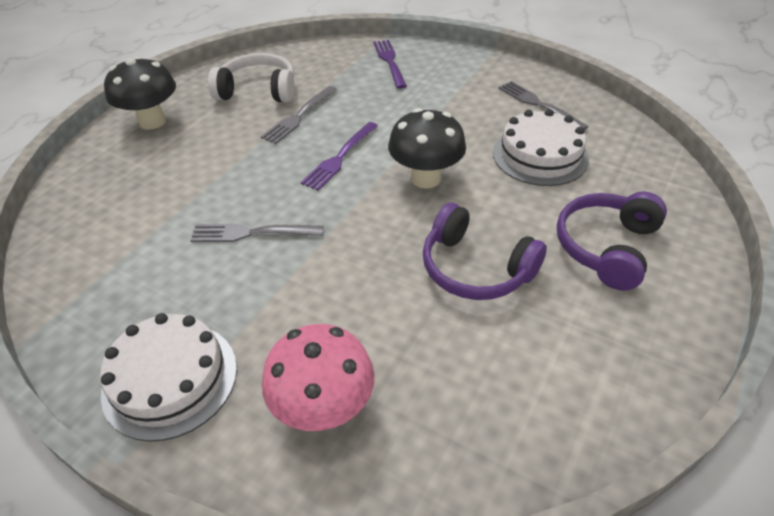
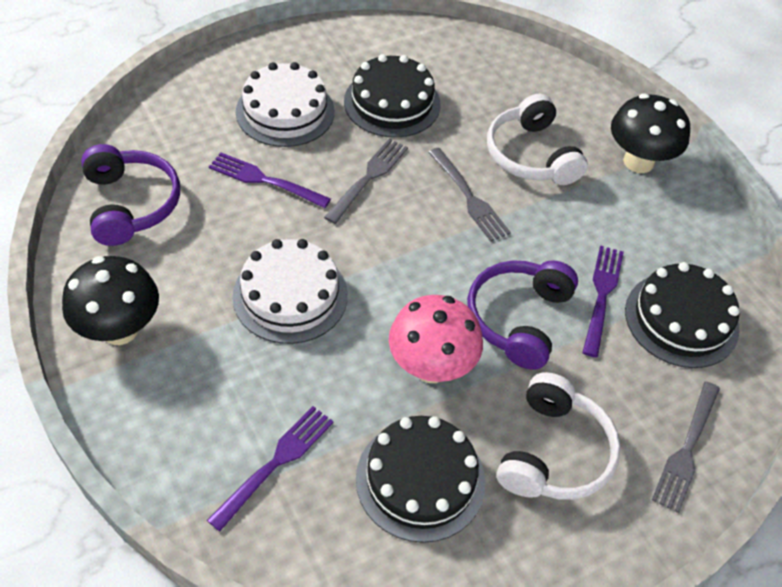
black cake: 0 -> 3
purple fork: 2 -> 3
white headphones: 1 -> 2

